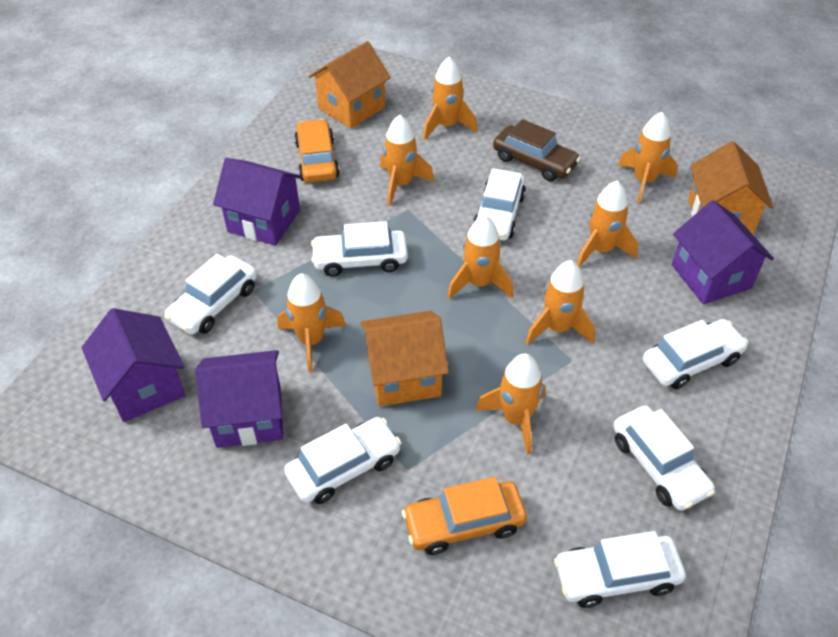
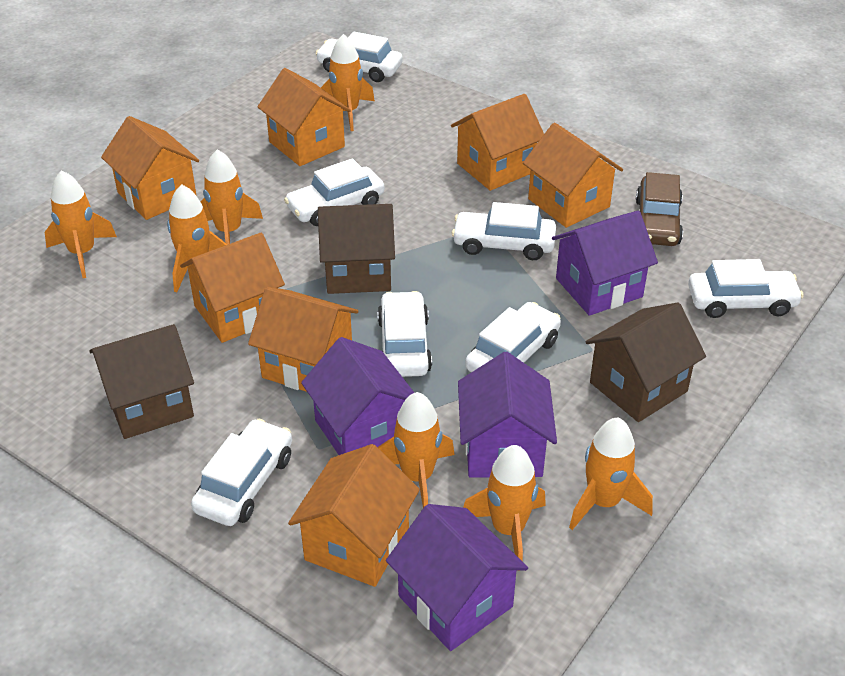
brown house: 0 -> 3
orange car: 2 -> 0
orange house: 3 -> 7
orange rocket: 8 -> 7

